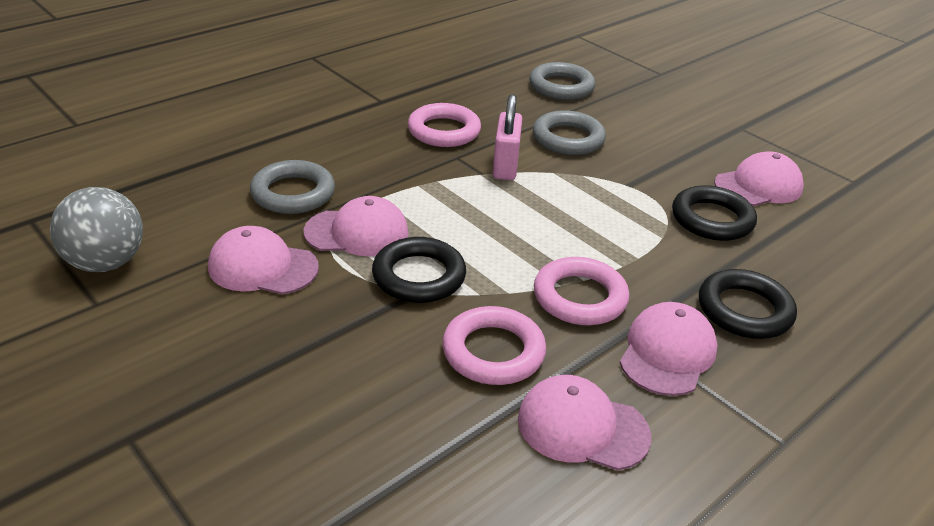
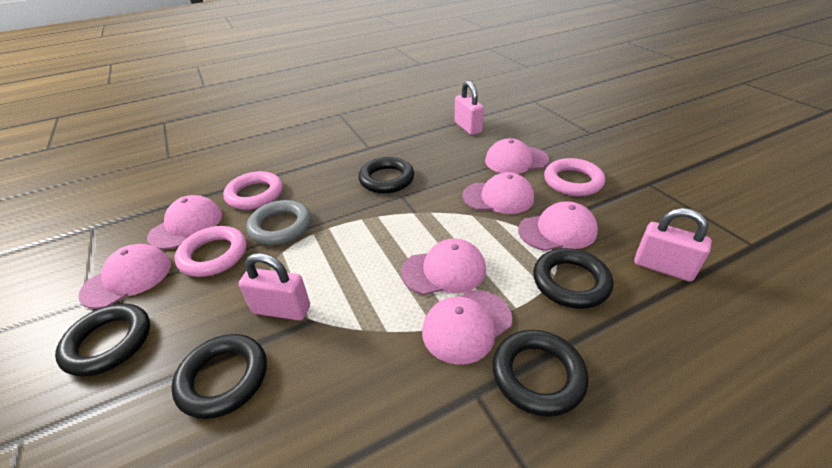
black ring: 3 -> 5
grey ball: 1 -> 0
grey ring: 3 -> 1
pink cap: 5 -> 7
pink padlock: 1 -> 3

